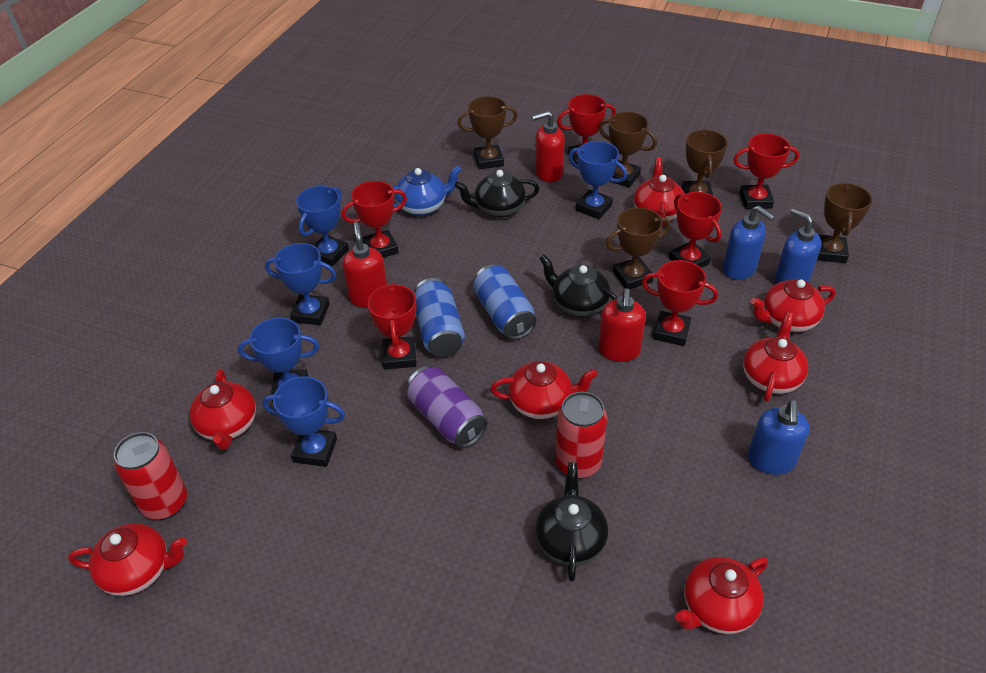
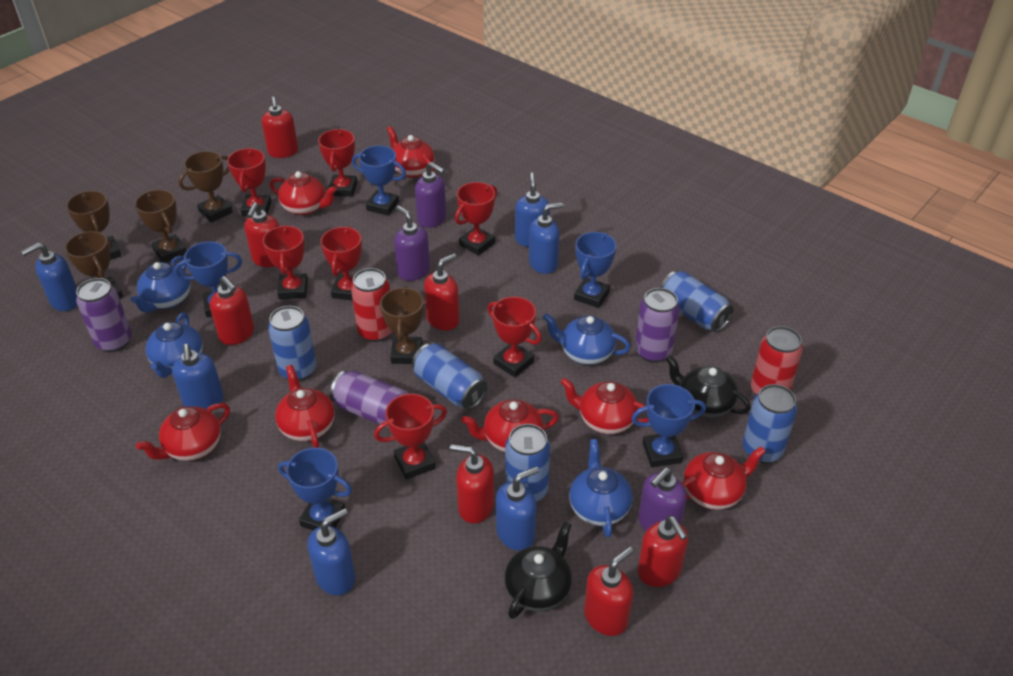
black teapot: 3 -> 2
blue can: 2 -> 5
blue soap dispenser: 3 -> 6
blue teapot: 1 -> 4
purple can: 1 -> 3
purple soap dispenser: 0 -> 3
red soap dispenser: 3 -> 7
red trophy: 6 -> 7

